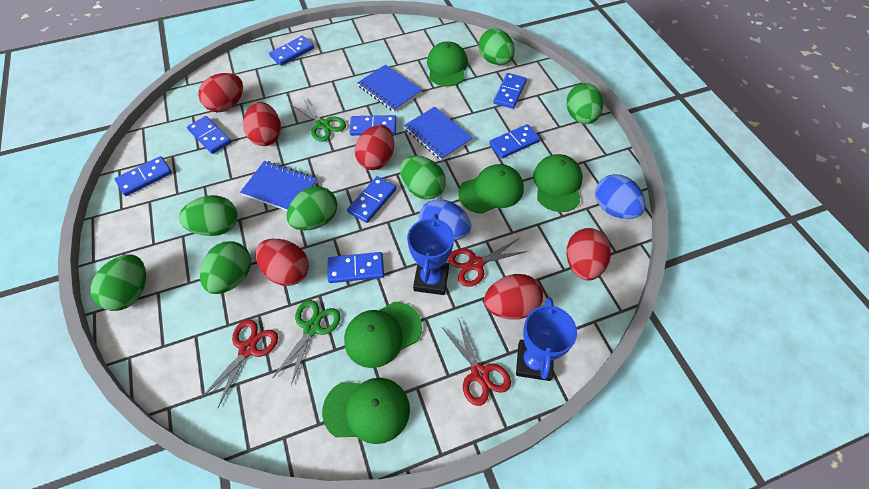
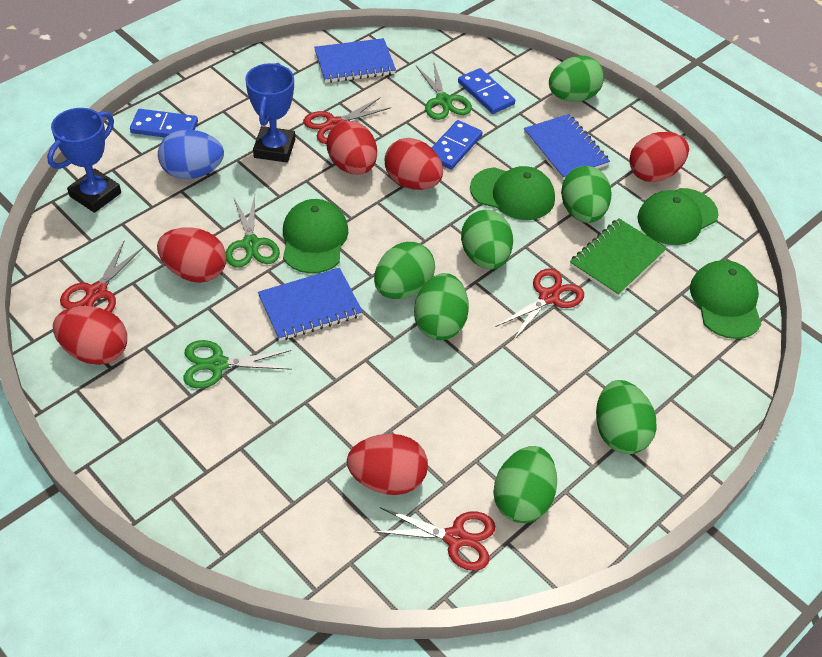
blue domino: 8 -> 3
blue egg: 2 -> 1
green cap: 5 -> 4
green notebook: 0 -> 1
green scissors: 2 -> 3
red scissors: 3 -> 4

